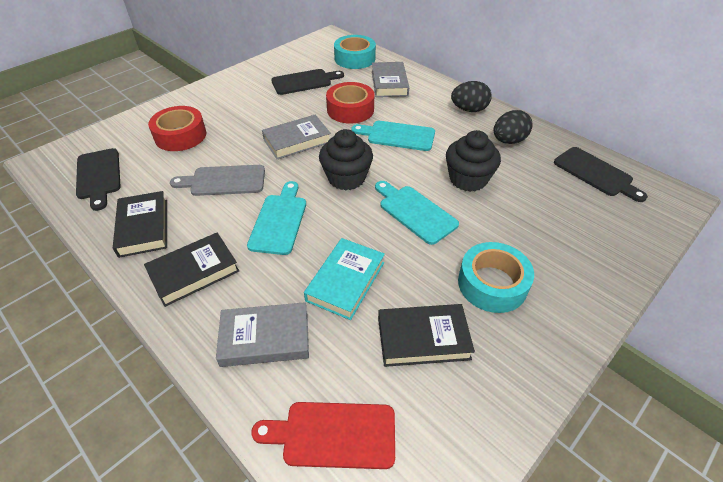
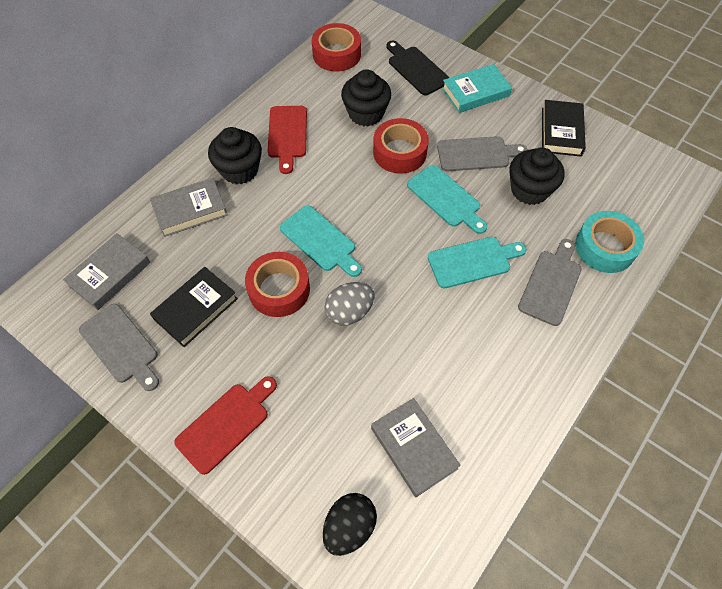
black book: 3 -> 2
black cupcake: 2 -> 3
black cutting board: 3 -> 1
black egg: 2 -> 1
grey cutting board: 1 -> 3
grey egg: 0 -> 1
red cutting board: 1 -> 2
red tape: 2 -> 3
turquoise tape: 2 -> 1

